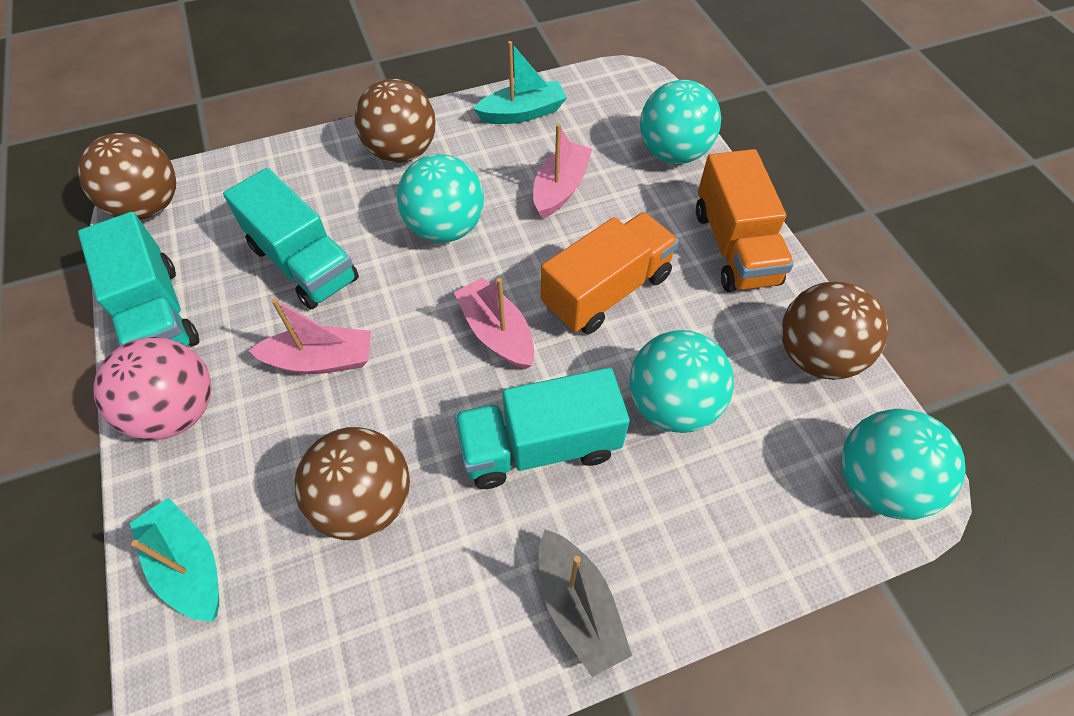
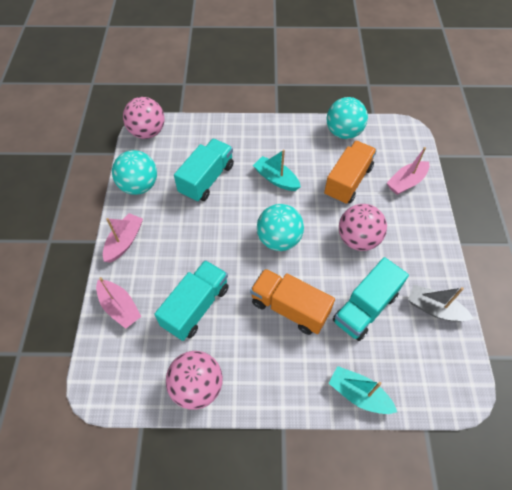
brown ball: 4 -> 0
pink ball: 1 -> 3
turquoise ball: 4 -> 3

